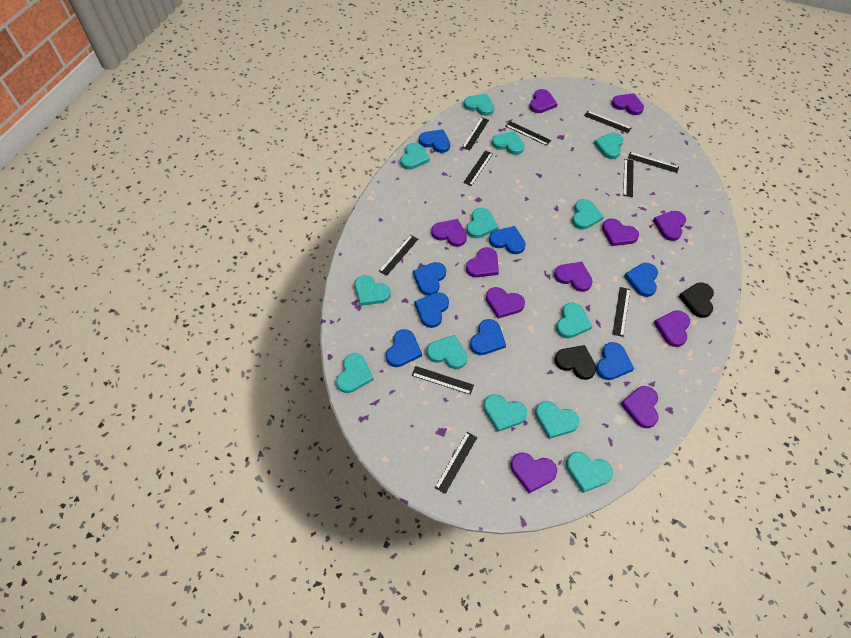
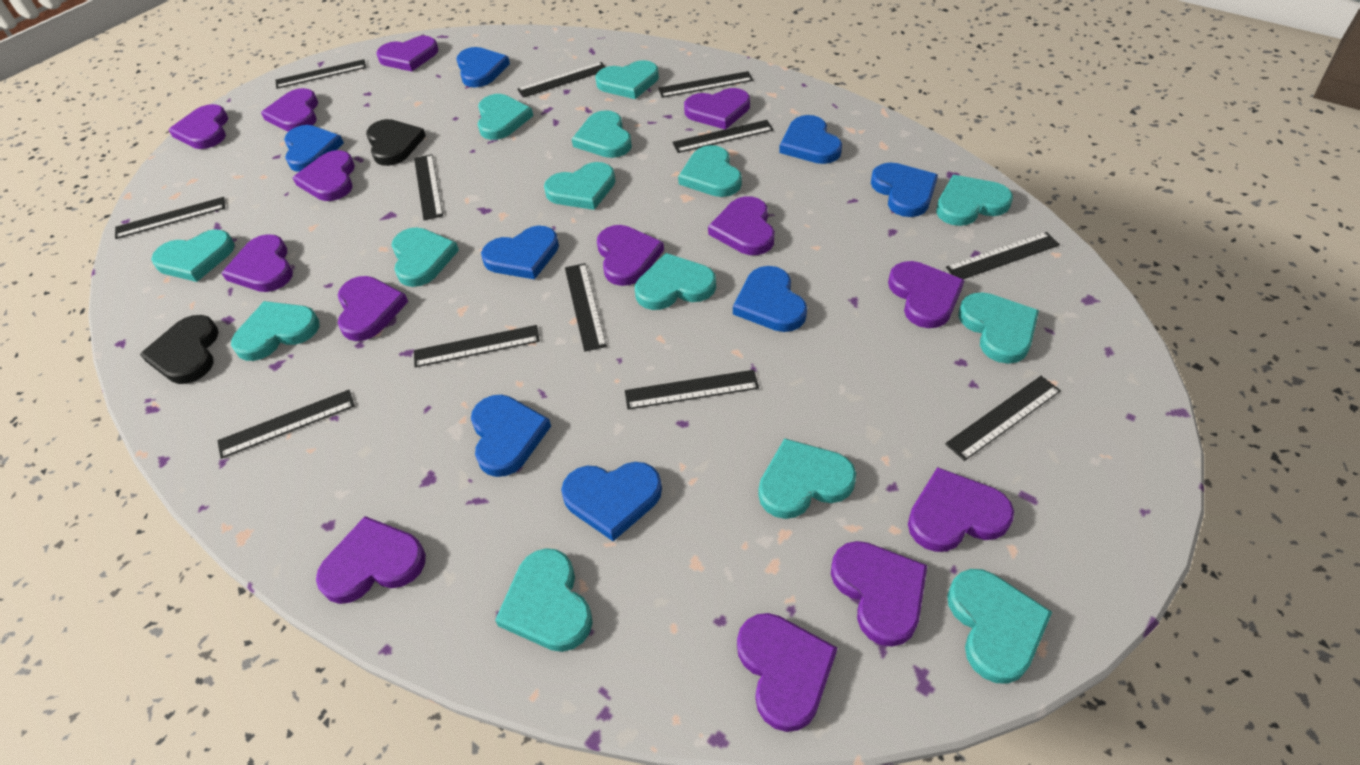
black ruler: 10 -> 12
purple heart: 11 -> 14
turquoise heart: 13 -> 14

